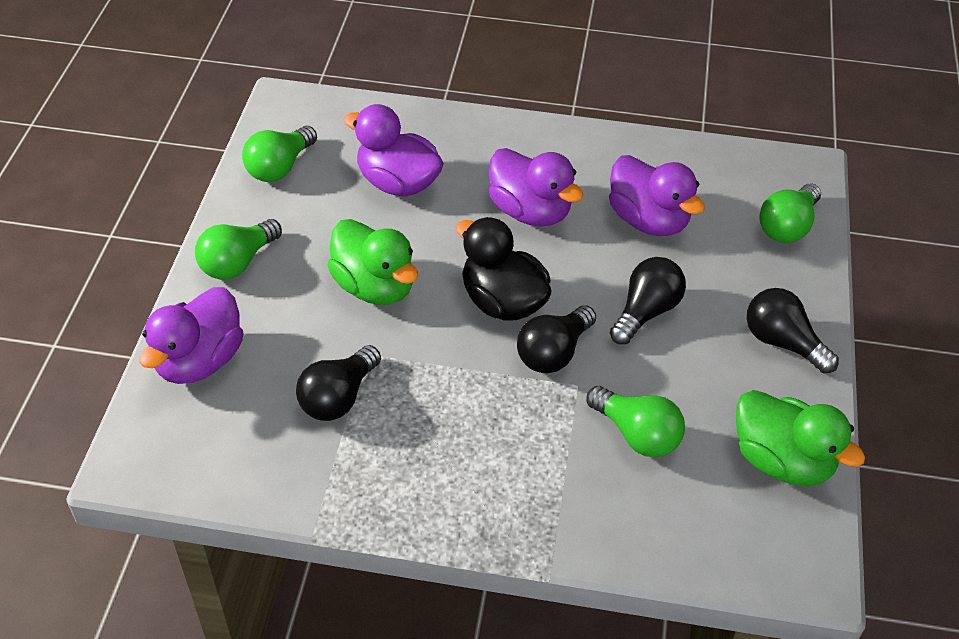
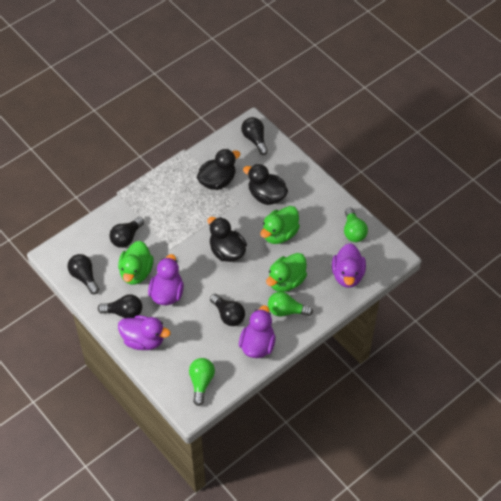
black duck: 1 -> 3
black light bulb: 4 -> 5
green duck: 2 -> 3
green light bulb: 4 -> 3

